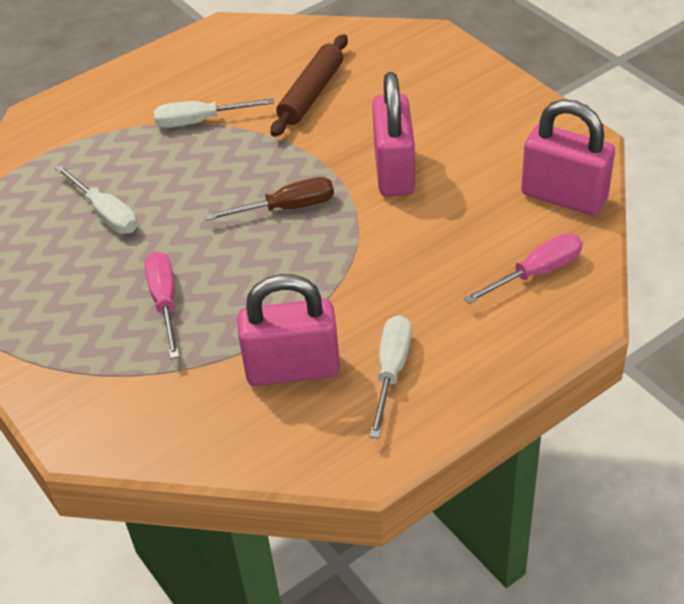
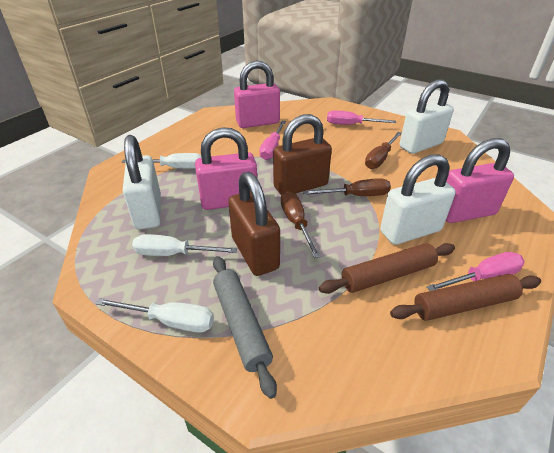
brown padlock: 0 -> 2
brown rolling pin: 1 -> 2
brown screwdriver: 1 -> 3
grey rolling pin: 0 -> 1
pink screwdriver: 2 -> 3
white padlock: 0 -> 3

